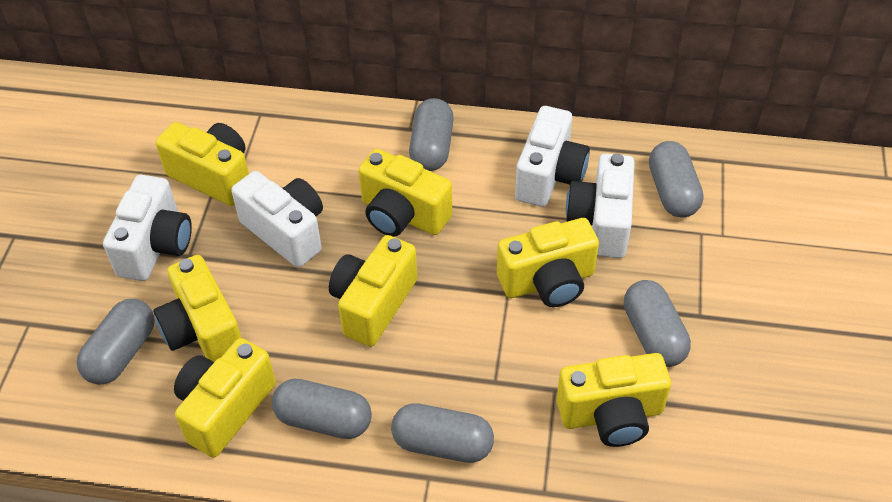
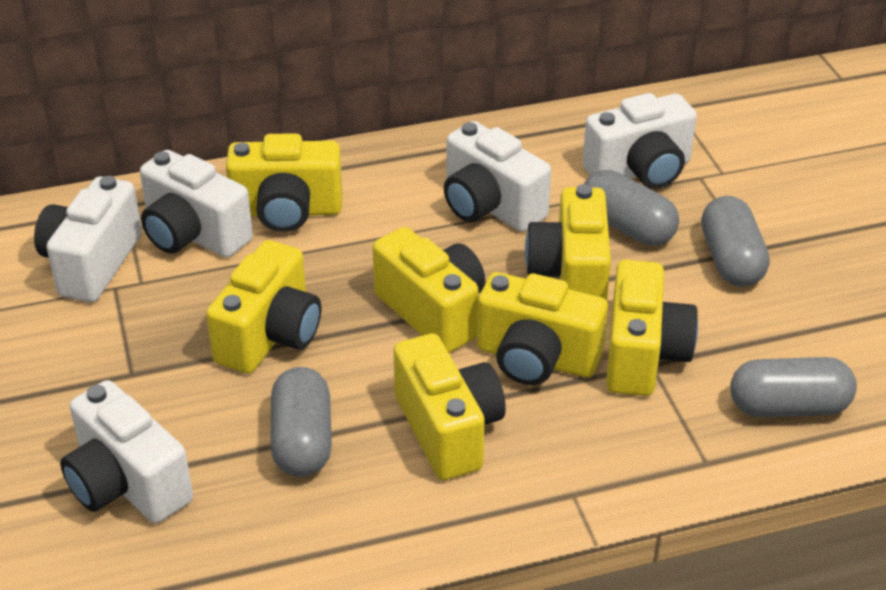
grey capsule: 6 -> 4
white camera: 4 -> 5

